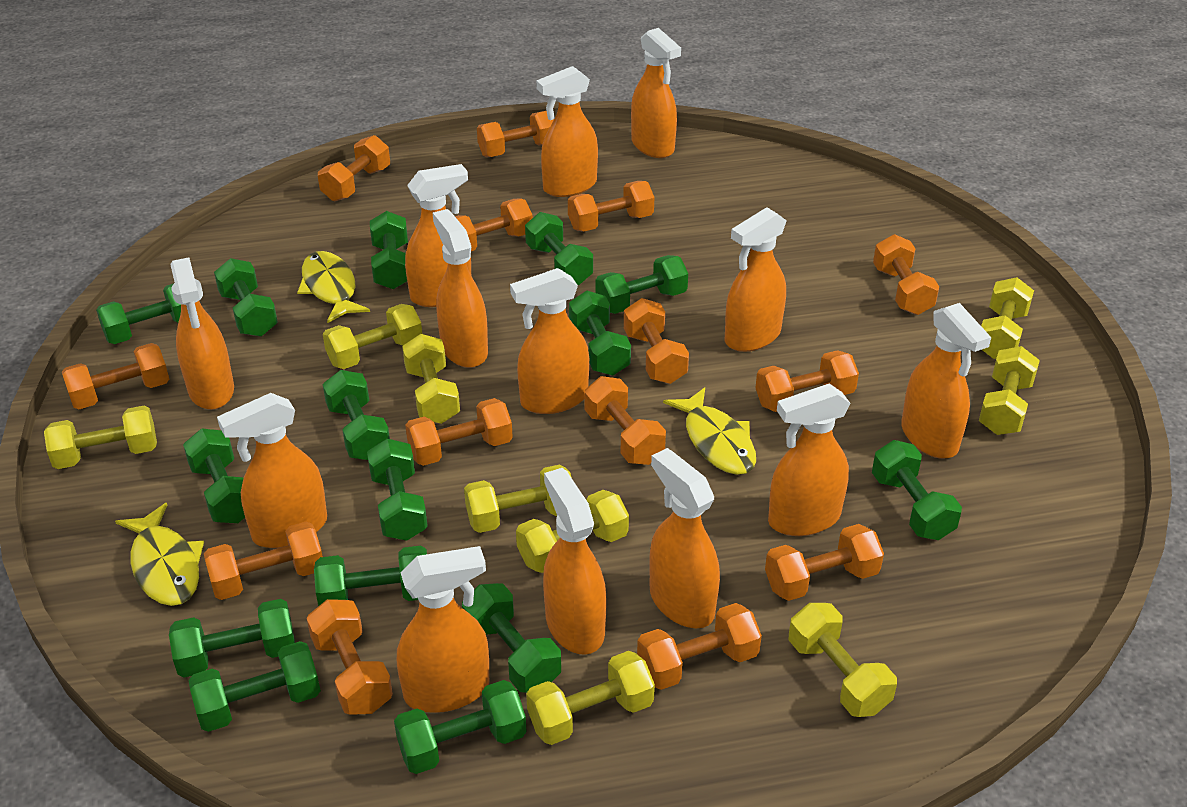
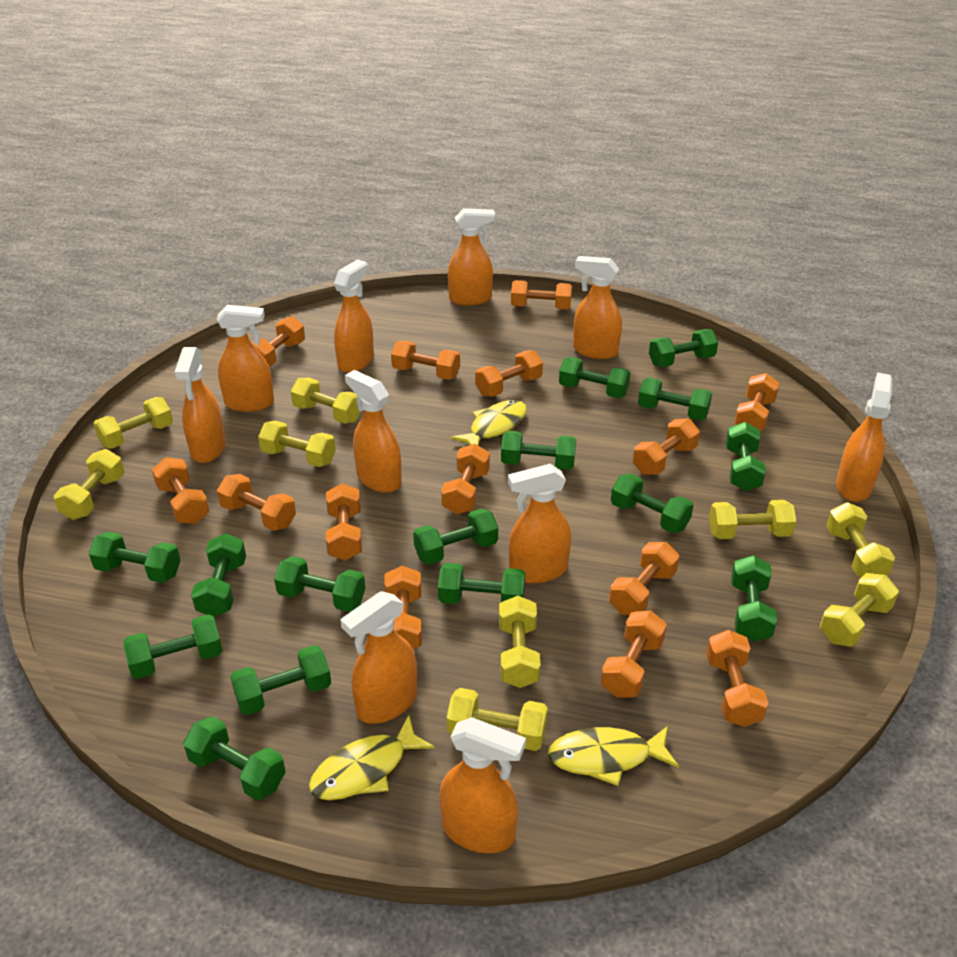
orange spray bottle: 13 -> 10

